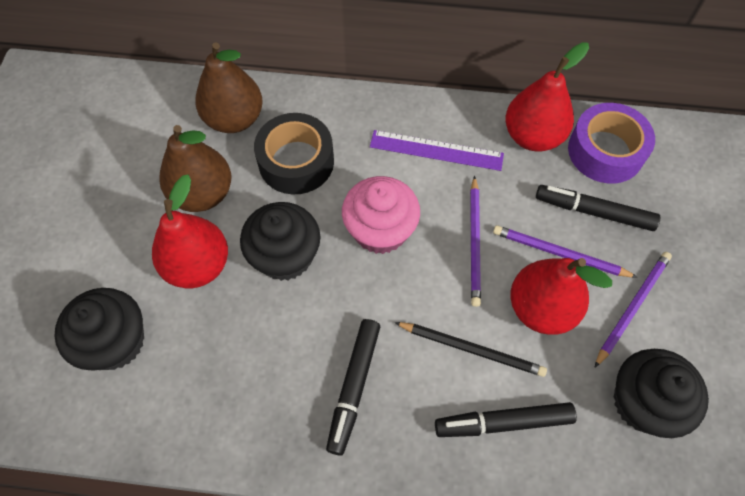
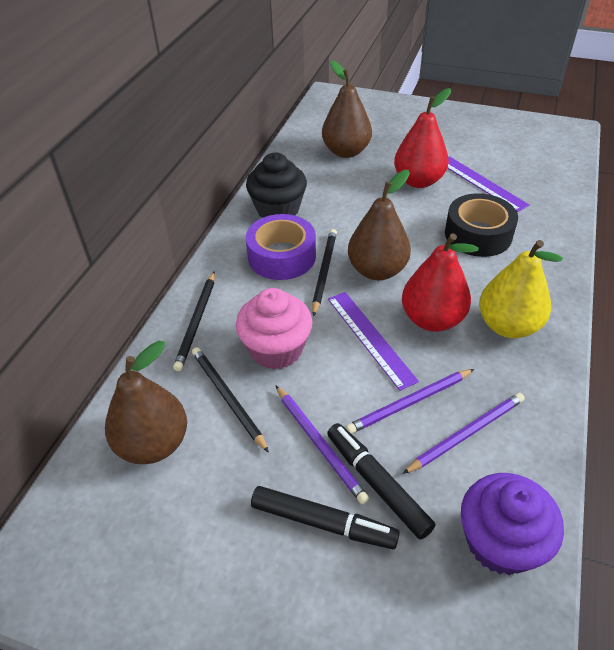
black cupcake: 3 -> 1
black marker: 3 -> 2
black pencil: 1 -> 3
brown pear: 2 -> 3
purple cupcake: 0 -> 1
purple ruler: 1 -> 2
red pear: 3 -> 2
yellow pear: 0 -> 1

